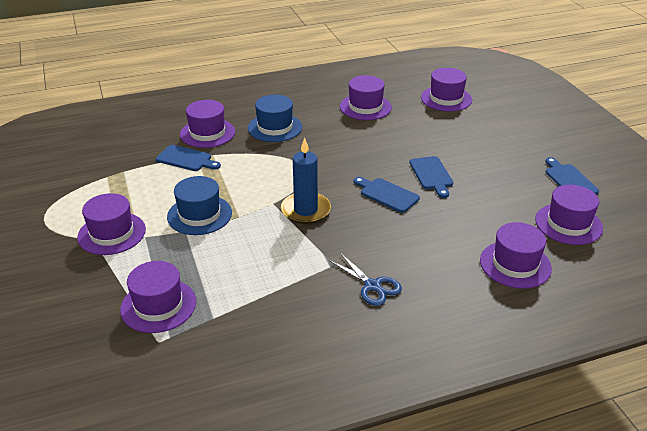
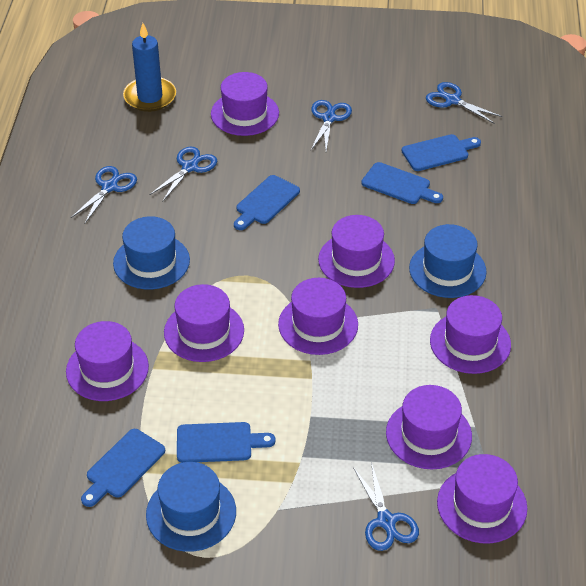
blue cutting board: 4 -> 5
blue hat: 2 -> 3
blue scissors: 1 -> 5
purple hat: 7 -> 8

